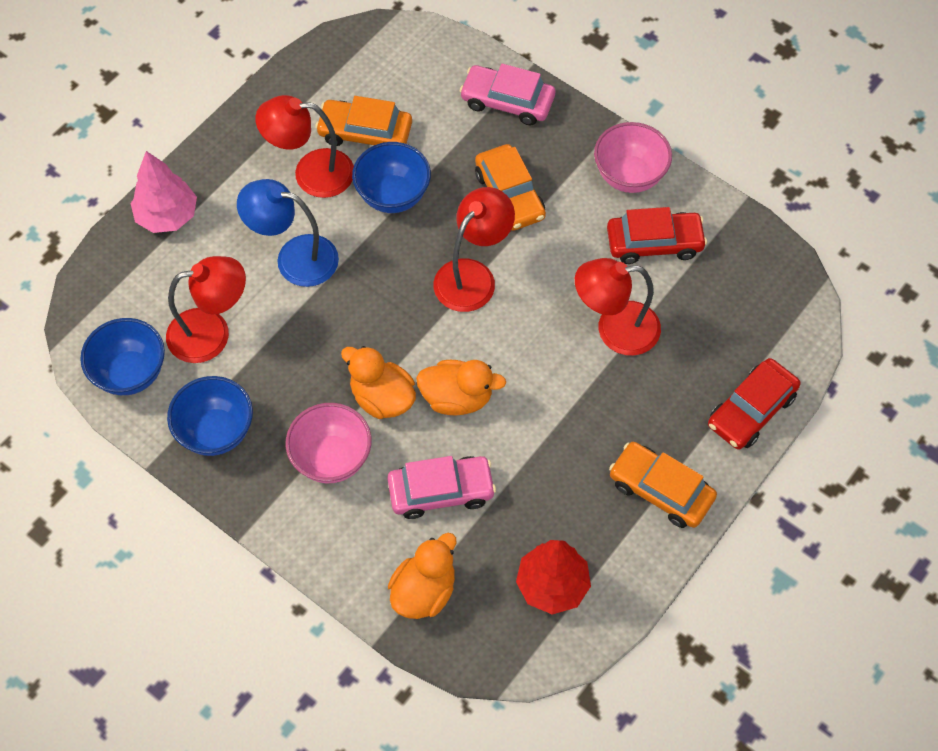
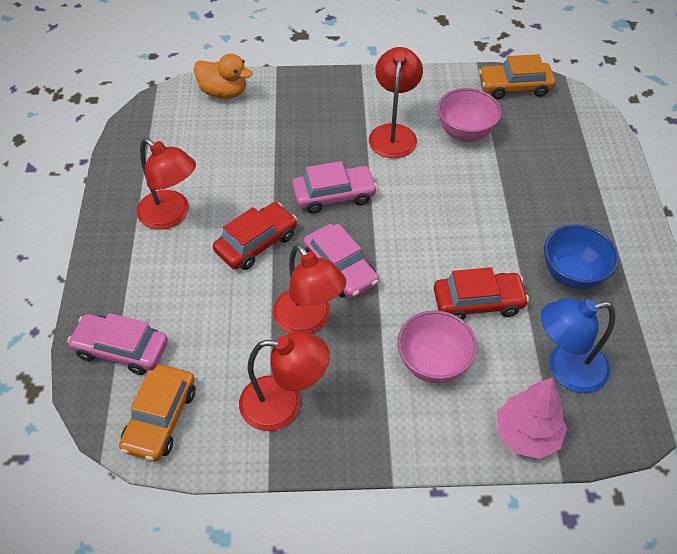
blue bowl: 3 -> 1
orange car: 3 -> 2
orange duck: 3 -> 1
pink car: 2 -> 3
red tree: 1 -> 0

